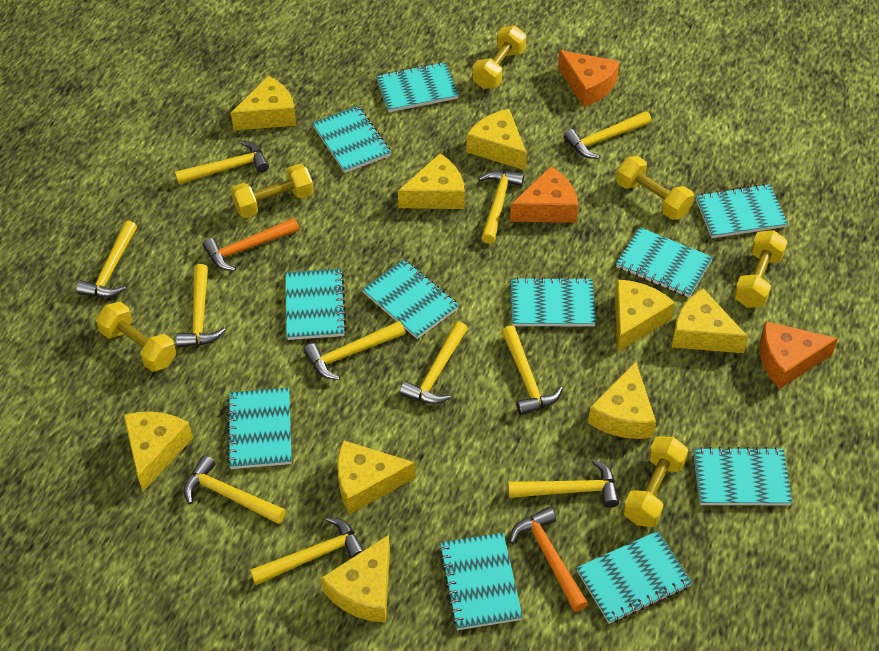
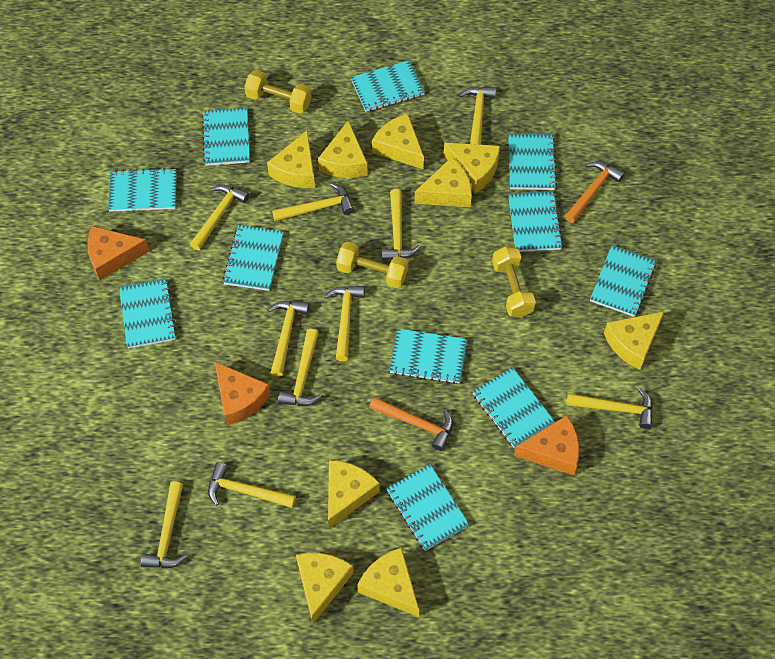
yellow dumbbell: 6 -> 3
yellow hammer: 11 -> 10

